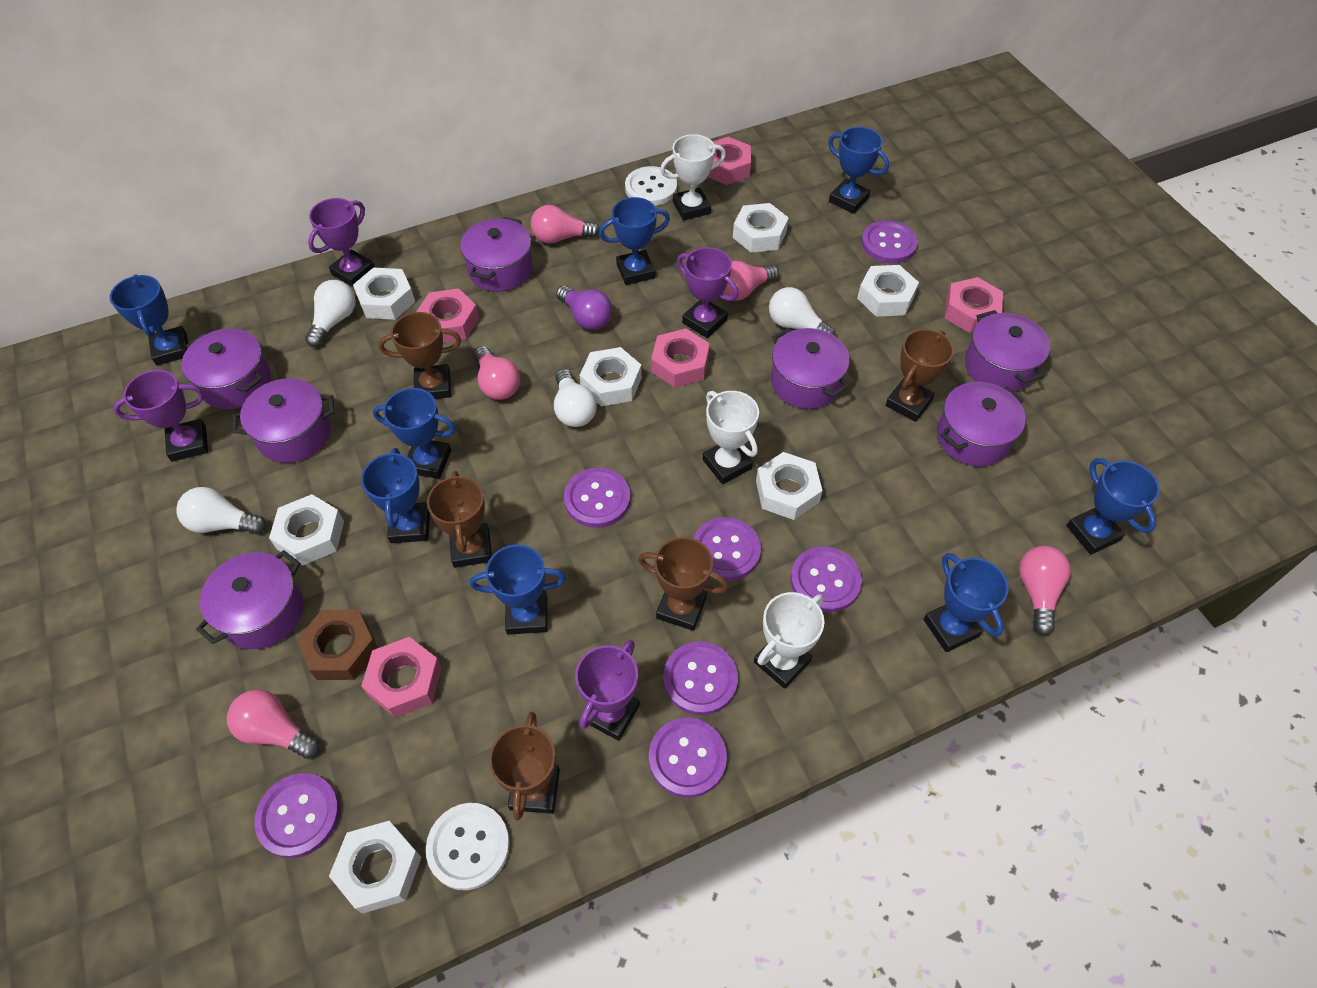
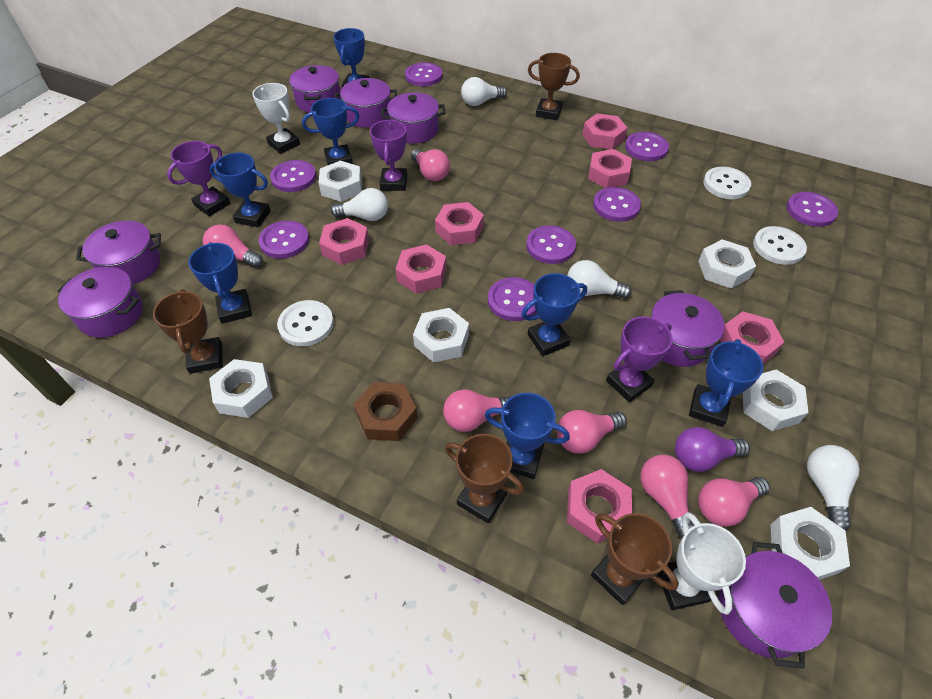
blue trophy: 8 -> 7
brown trophy: 5 -> 4
pink light bulb: 5 -> 6
pink nut: 5 -> 7
purple button: 7 -> 8
purple trophy: 4 -> 3
white button: 2 -> 3
white nut: 7 -> 6
white trophy: 3 -> 2

